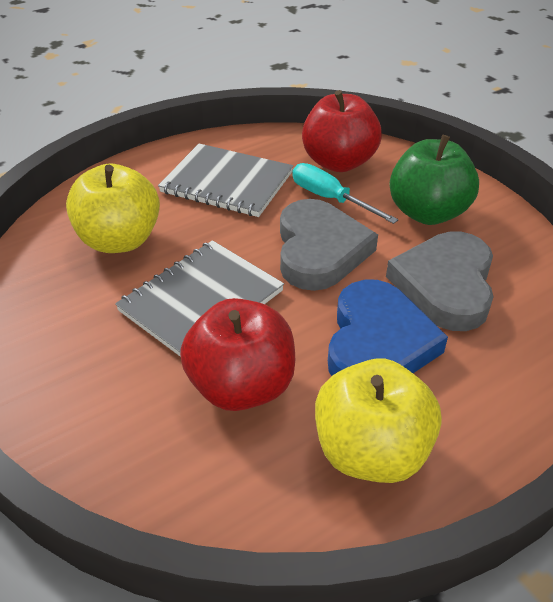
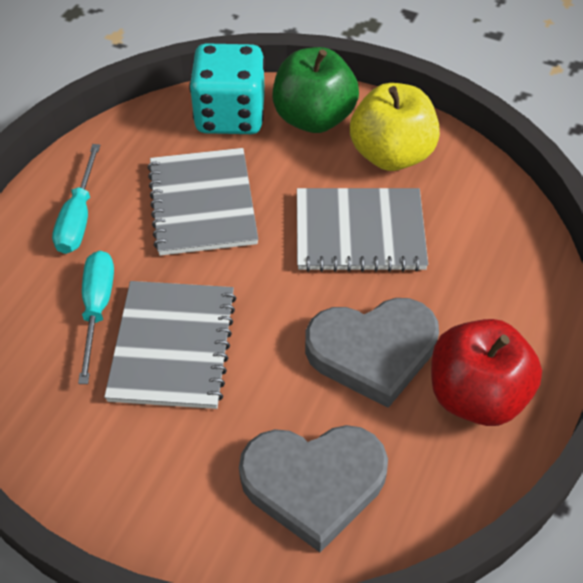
blue heart: 1 -> 0
grey notebook: 2 -> 3
red apple: 2 -> 1
turquoise dice: 0 -> 1
turquoise screwdriver: 1 -> 2
yellow apple: 2 -> 1

